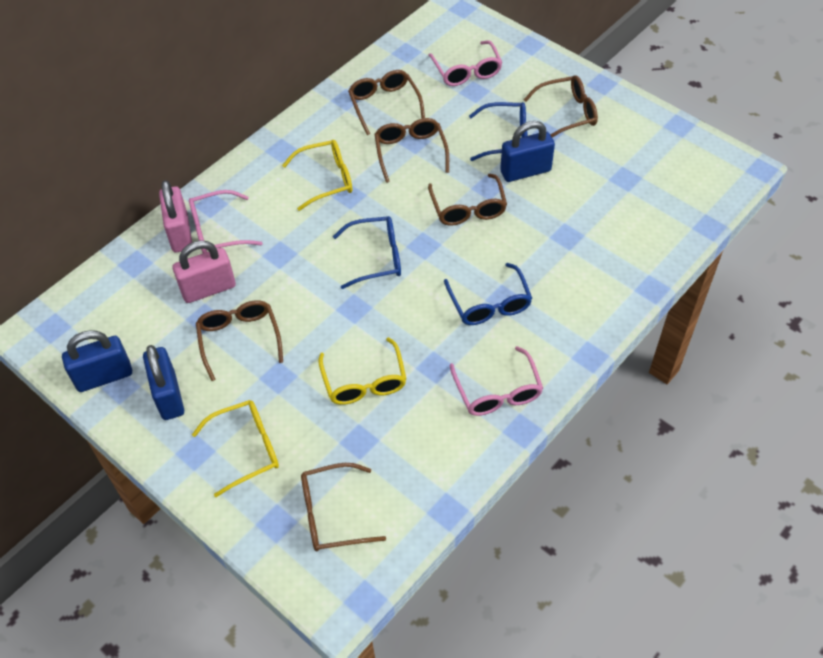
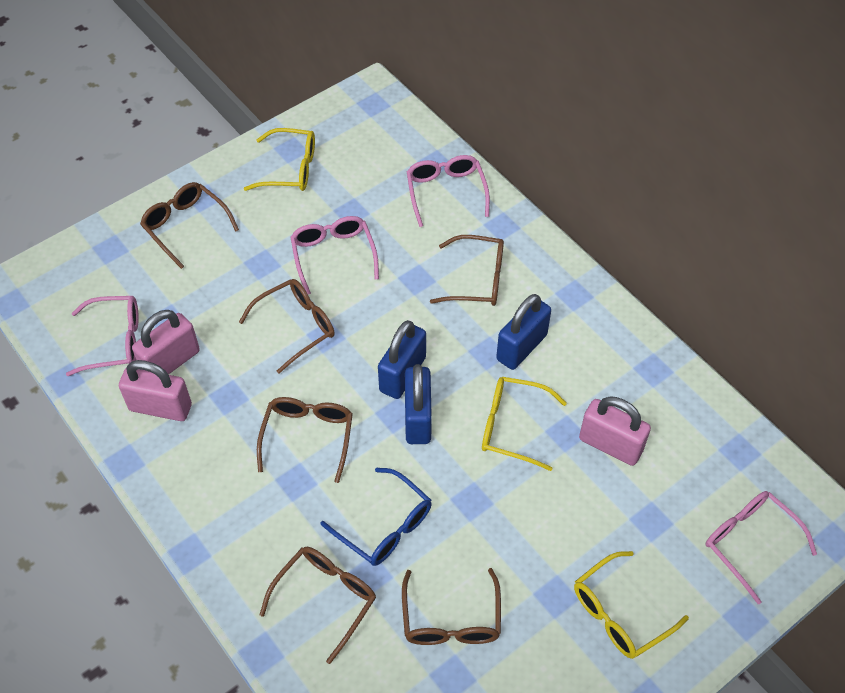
blue glasses: 3 -> 1
pink glasses: 3 -> 4
pink padlock: 2 -> 3

